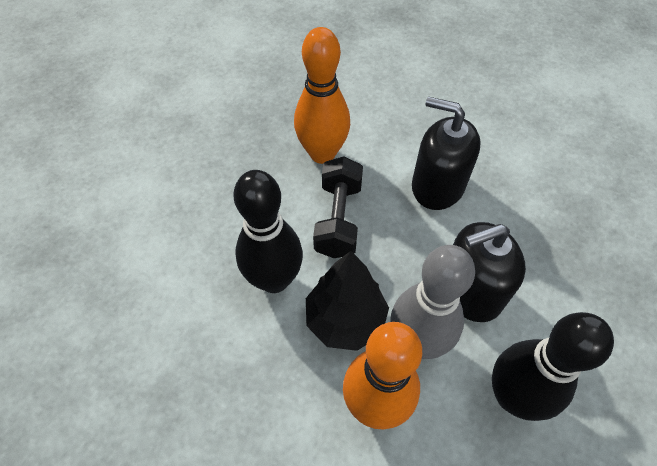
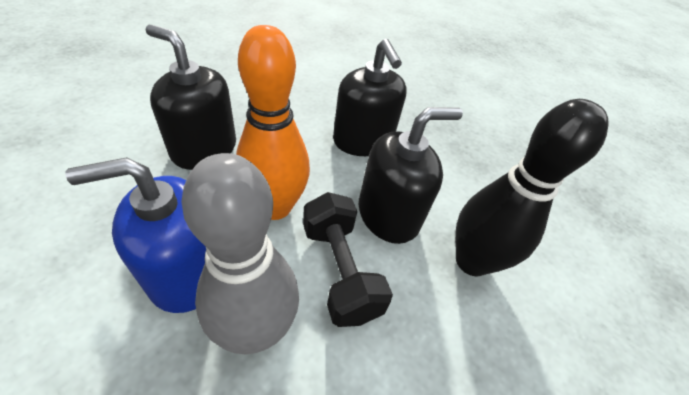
black bowling pin: 2 -> 1
black soap dispenser: 2 -> 3
black tree: 1 -> 0
blue soap dispenser: 0 -> 1
orange bowling pin: 2 -> 1

